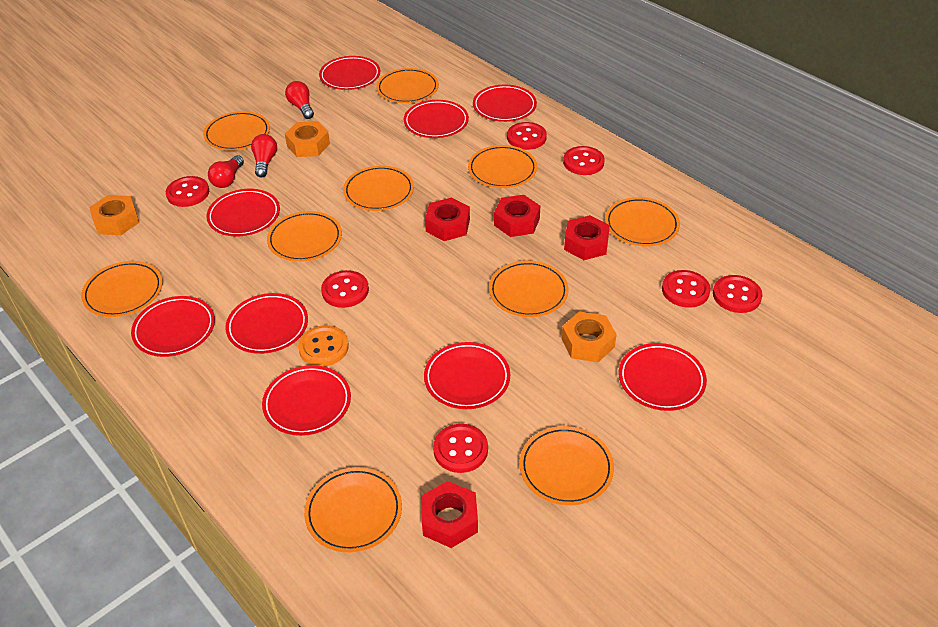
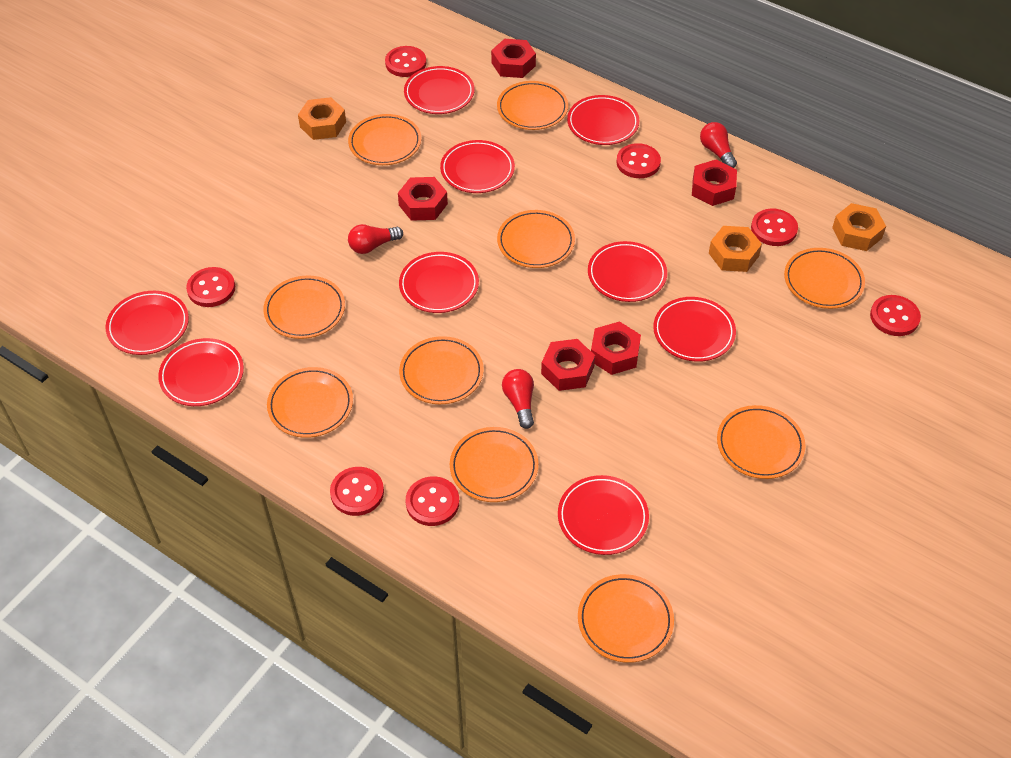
orange button: 1 -> 0
red nut: 4 -> 5

